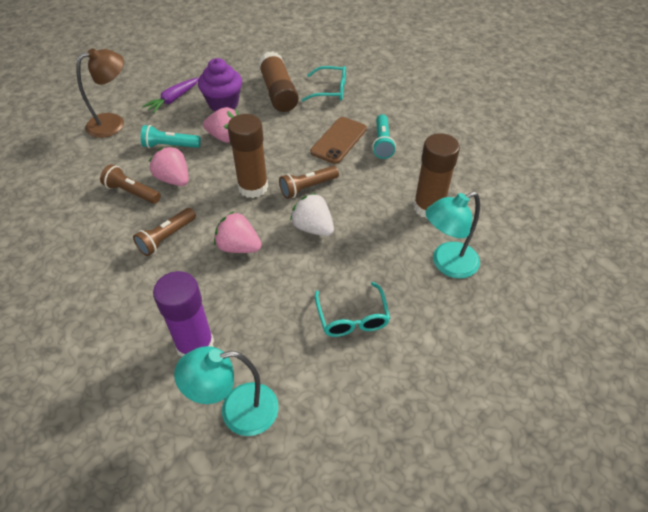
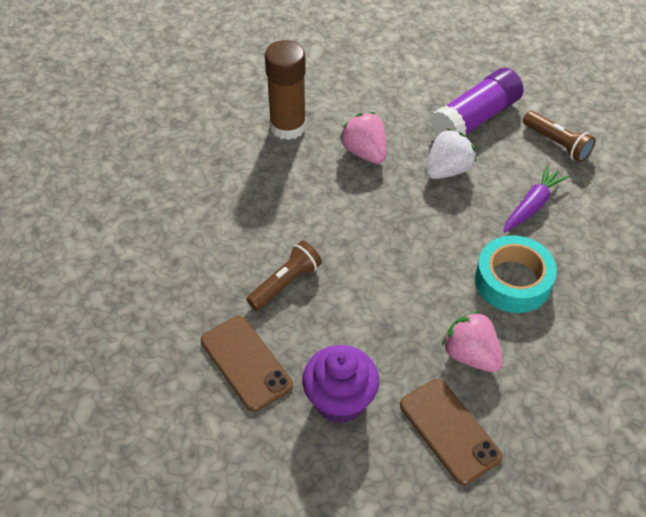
brown flashlight: 3 -> 2
brown glue stick: 3 -> 1
brown lamp: 1 -> 0
brown phone: 1 -> 2
pink strawberry: 3 -> 2
turquoise flashlight: 2 -> 0
turquoise glasses: 2 -> 0
turquoise lamp: 2 -> 0
turquoise tape: 0 -> 1

